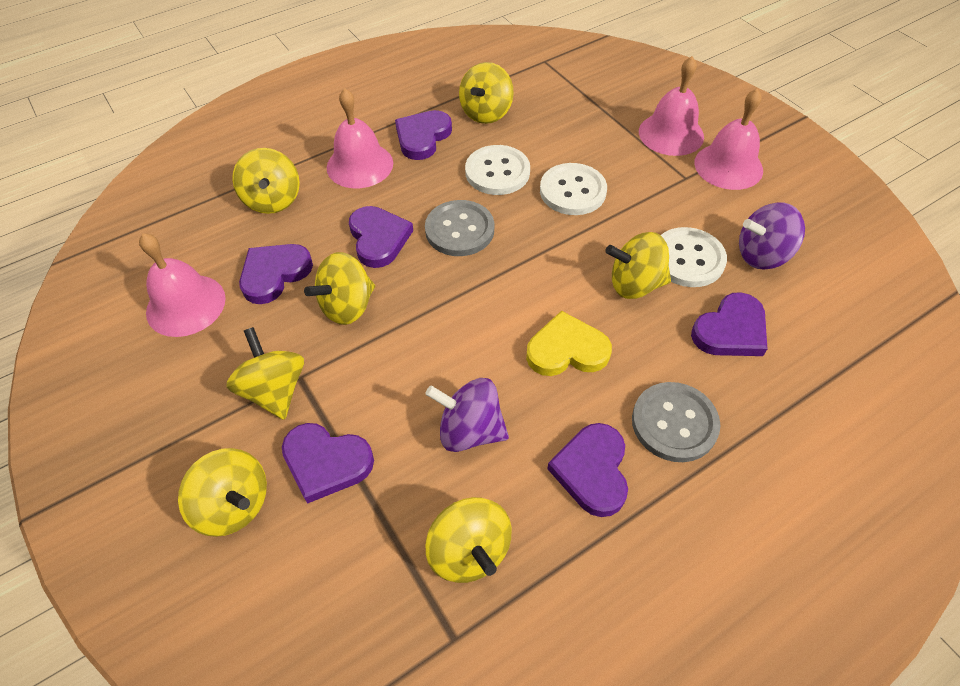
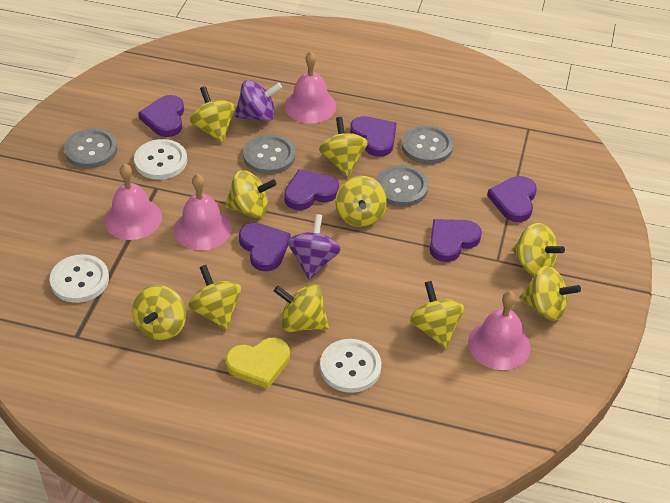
grey button: 2 -> 4
yellow spinning top: 7 -> 10

